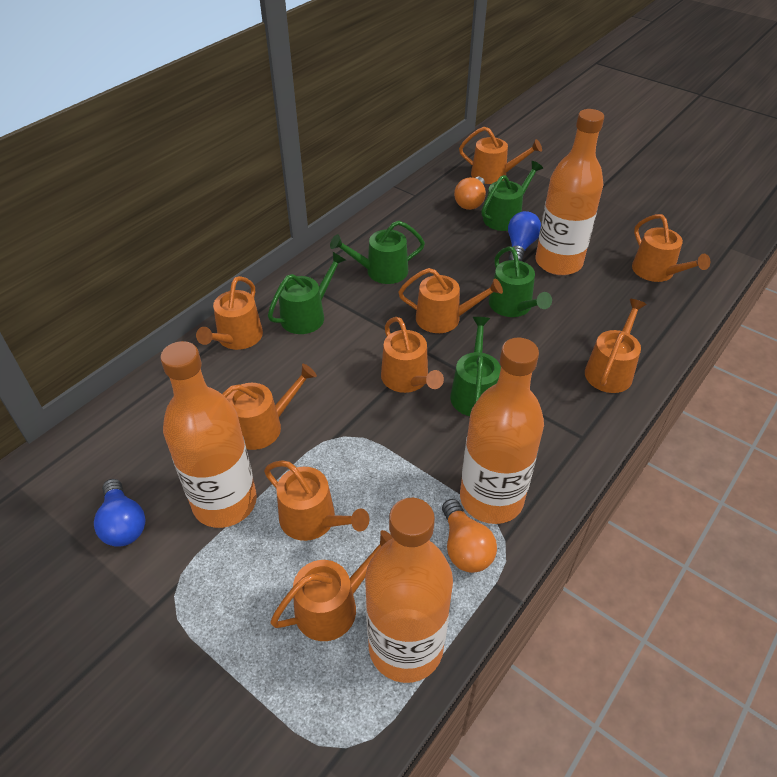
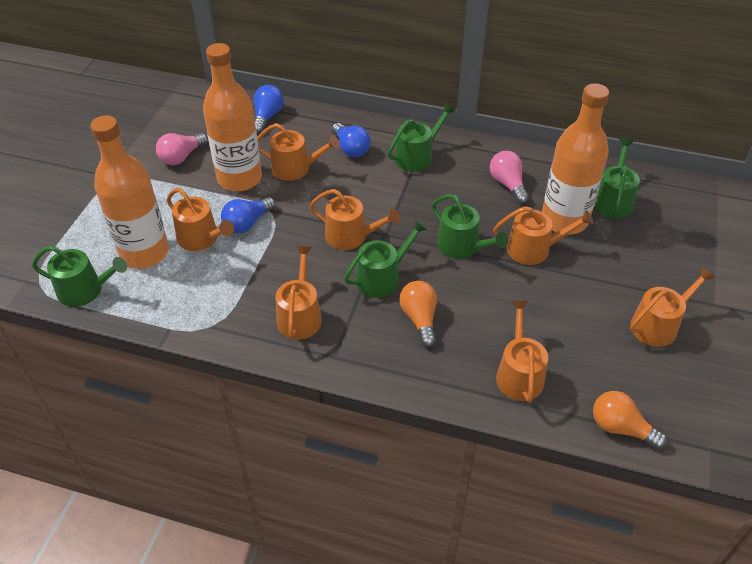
blue light bulb: 2 -> 3
orange bottle: 4 -> 3
orange watering can: 9 -> 7
pink light bulb: 0 -> 2

